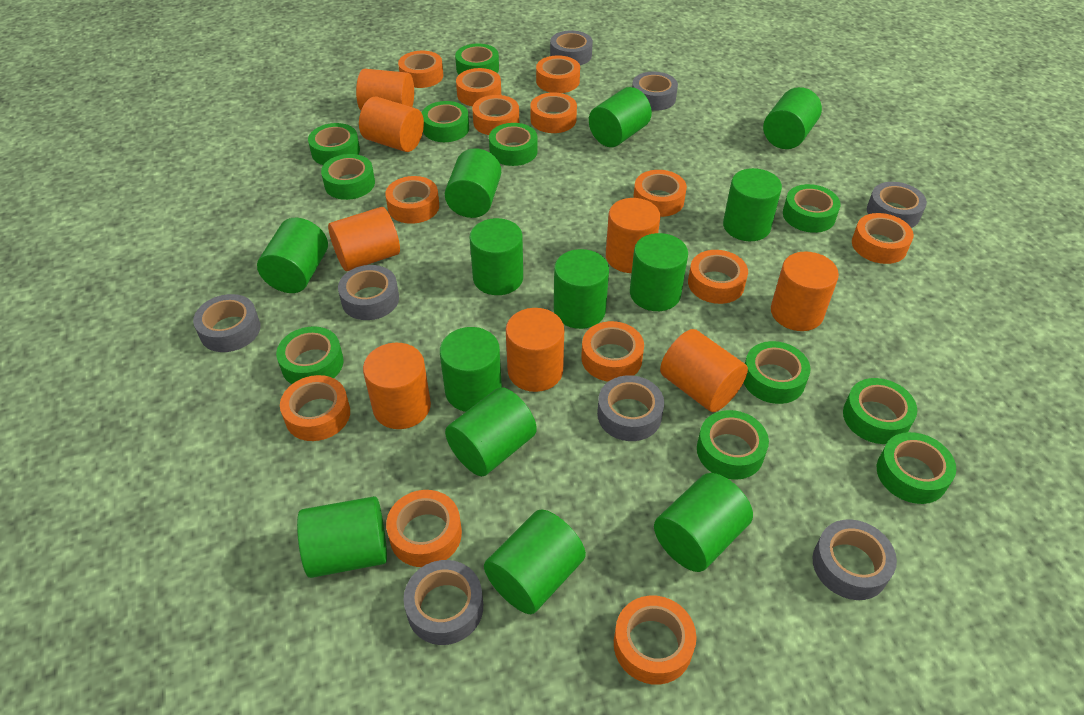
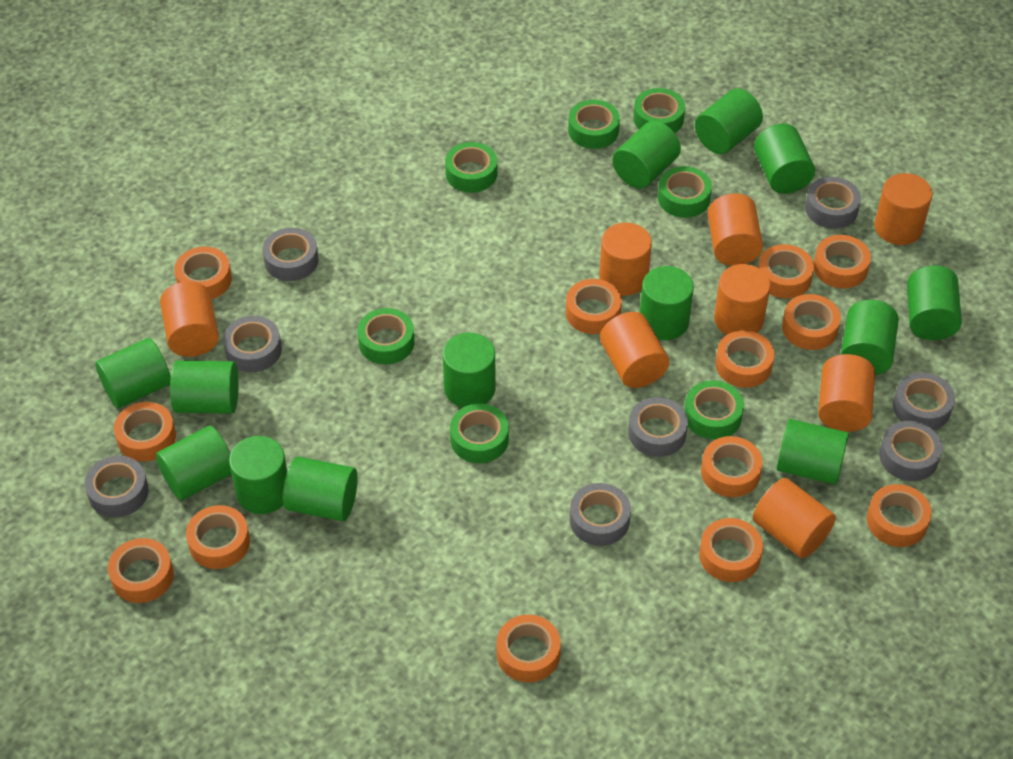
green tape: 11 -> 7

